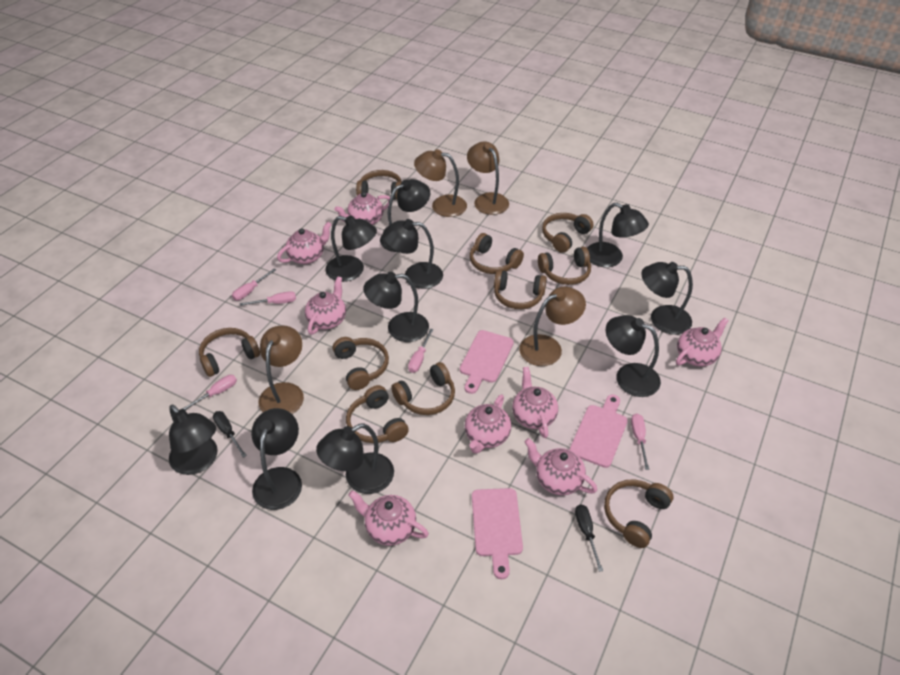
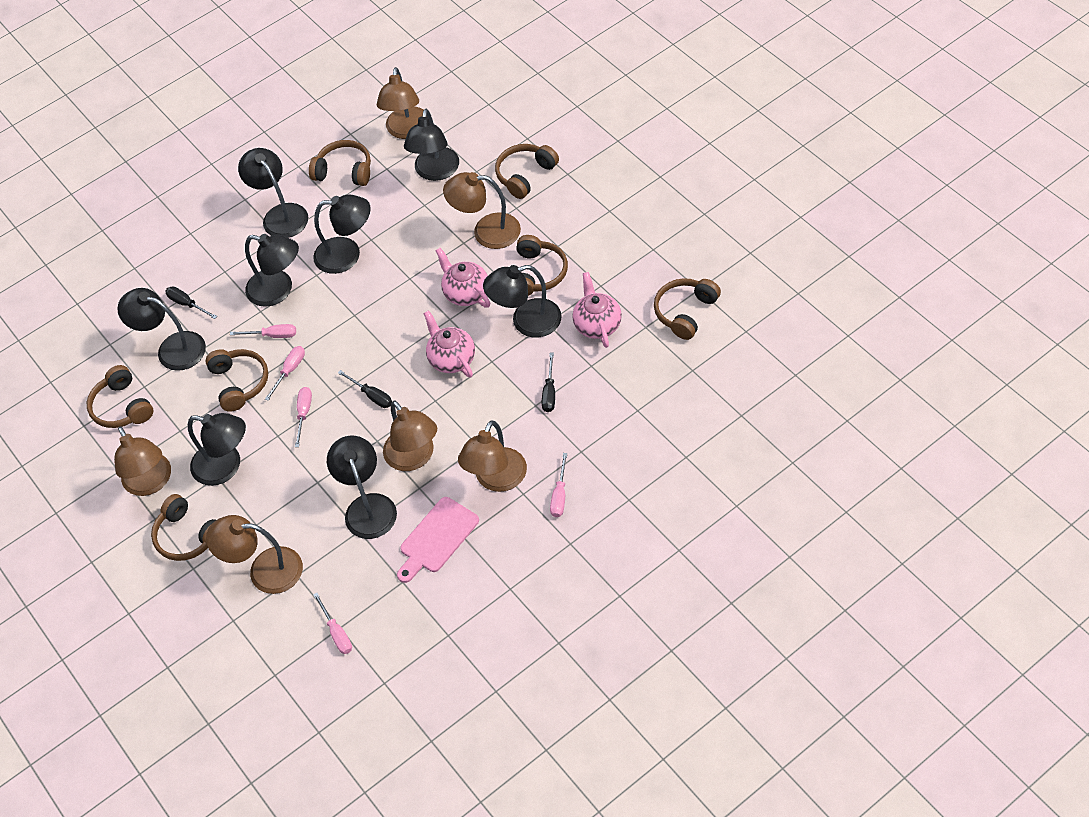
black lamp: 10 -> 8
black screwdriver: 2 -> 3
brown headphones: 10 -> 7
brown lamp: 4 -> 6
pink cutting board: 3 -> 1
pink teapot: 8 -> 3

